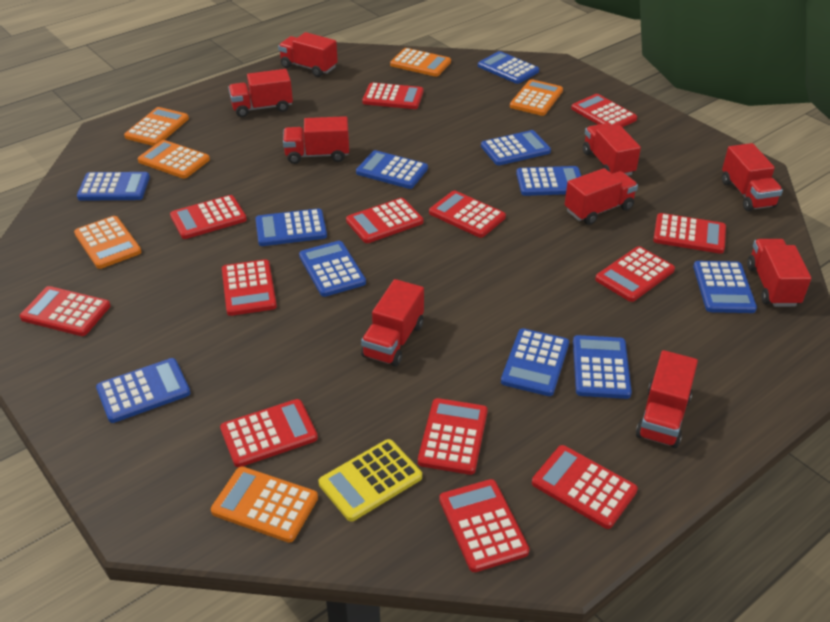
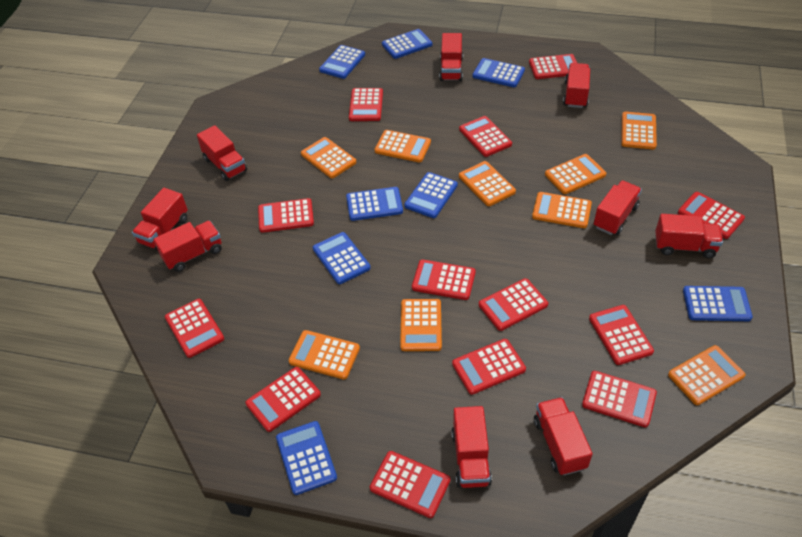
blue calculator: 11 -> 8
orange calculator: 6 -> 9
yellow calculator: 1 -> 0

